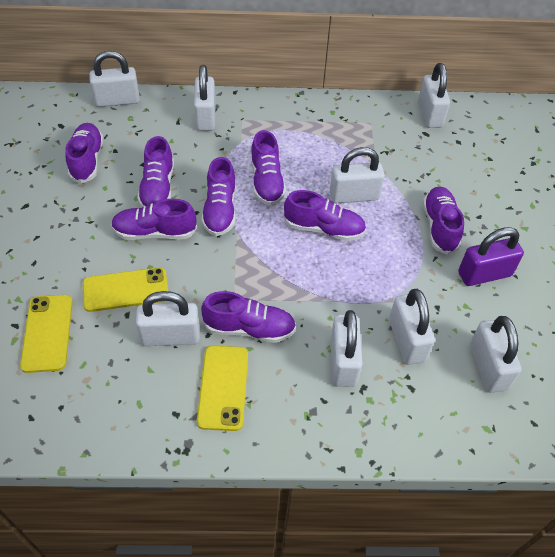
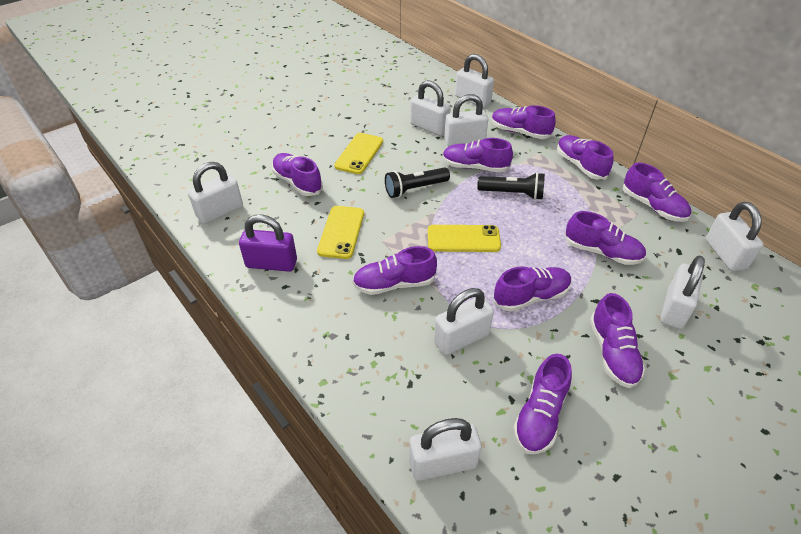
black flashlight: 0 -> 2
purple shoe: 8 -> 10

